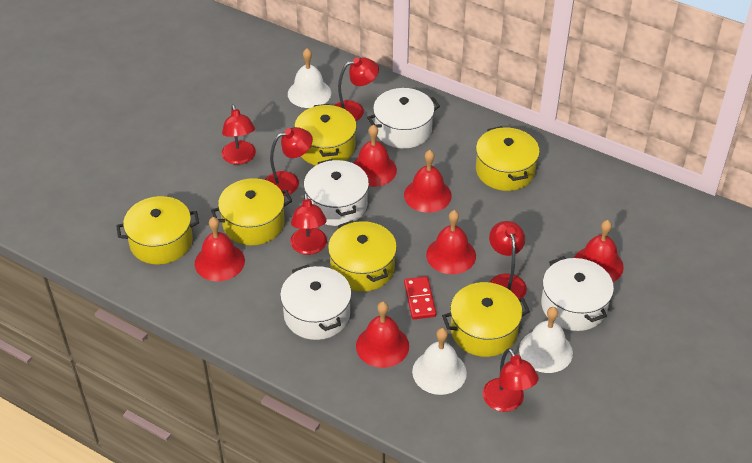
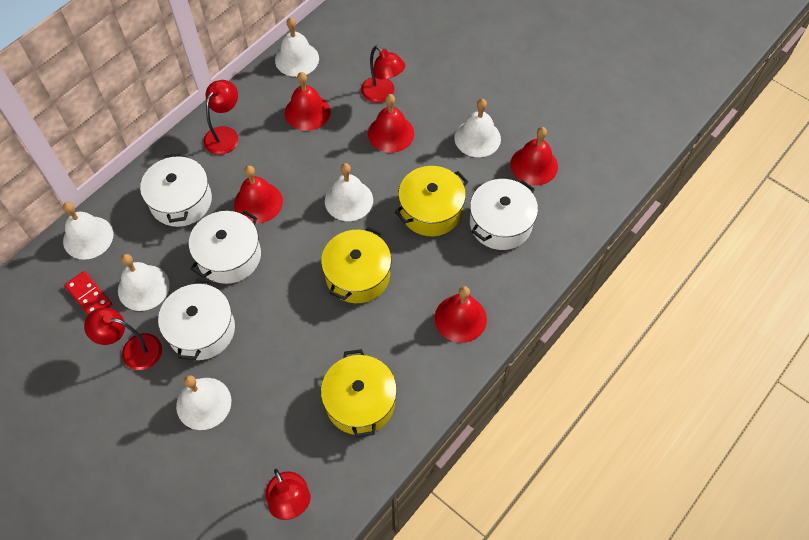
red bell: 6 -> 5
red lamp: 6 -> 4
white bell: 3 -> 6
yellow pot: 6 -> 3

